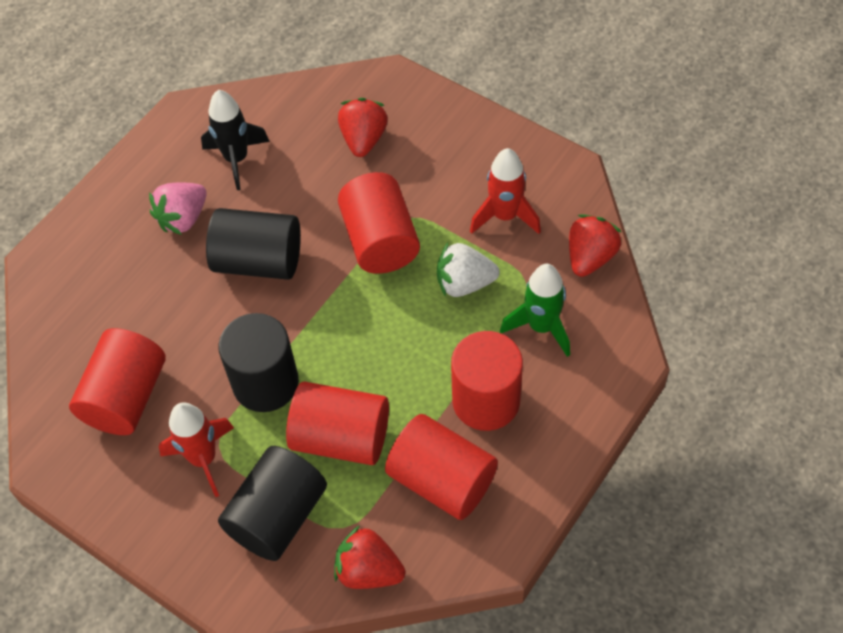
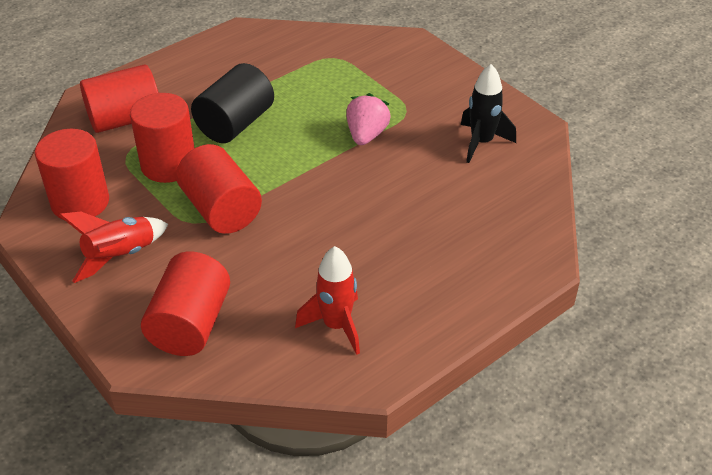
black cylinder: 3 -> 1
green rocket: 1 -> 0
red strawberry: 3 -> 0
white strawberry: 1 -> 0

